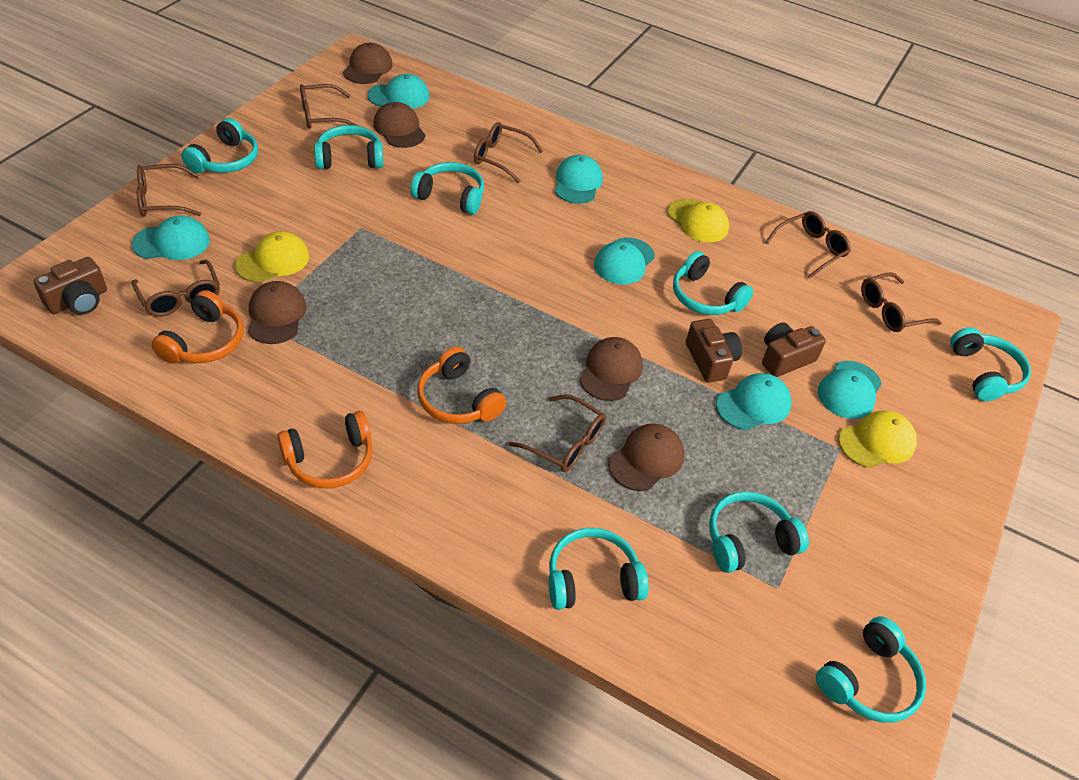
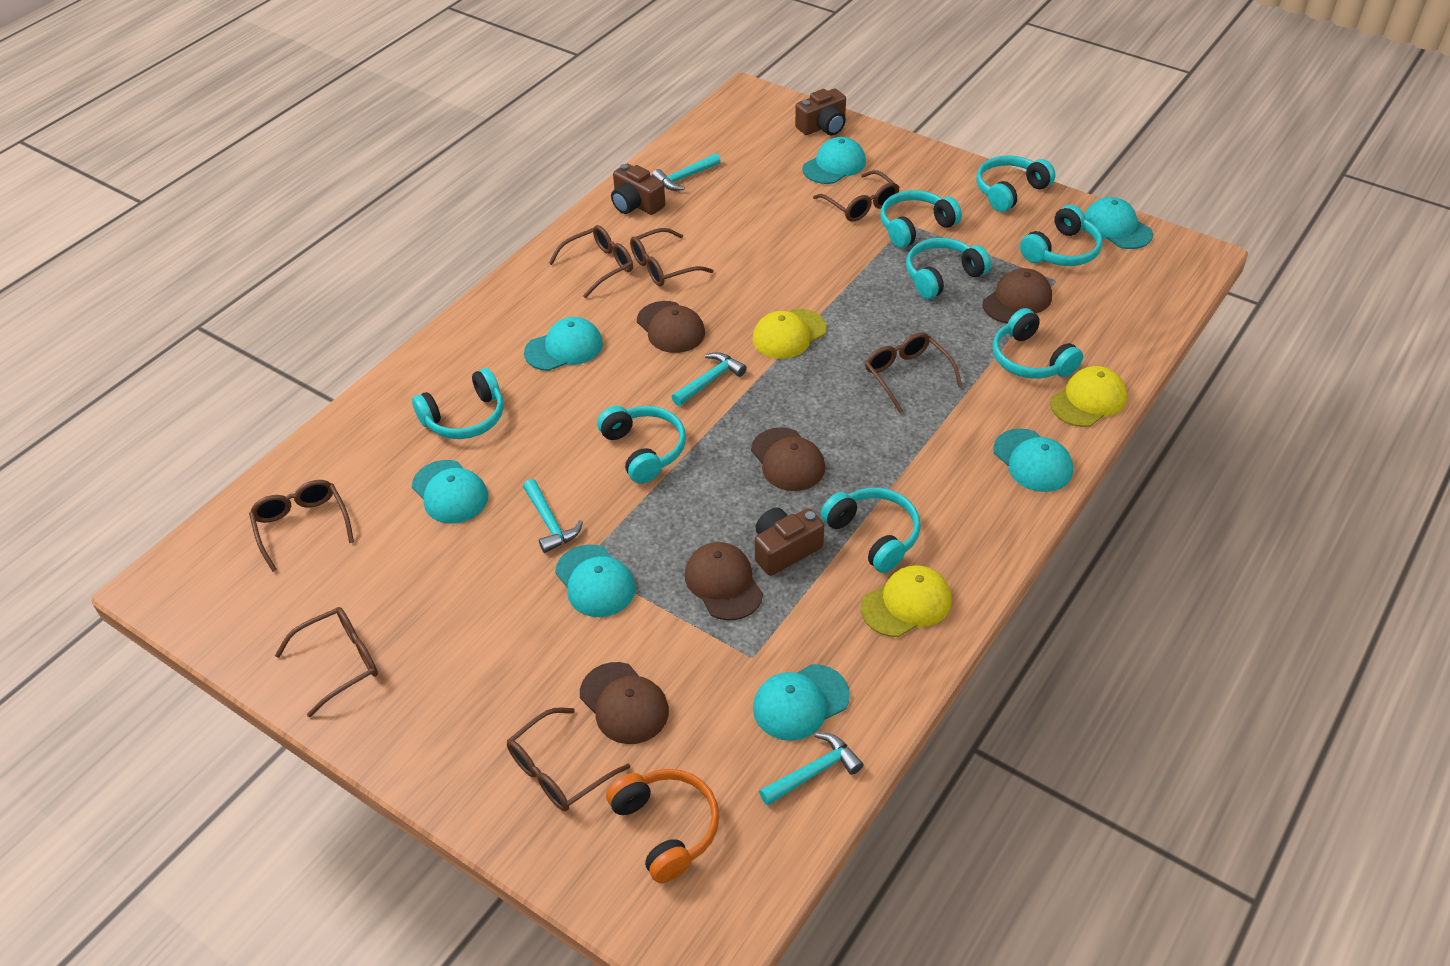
orange headphones: 3 -> 1
turquoise cap: 6 -> 7
turquoise hammer: 0 -> 4

